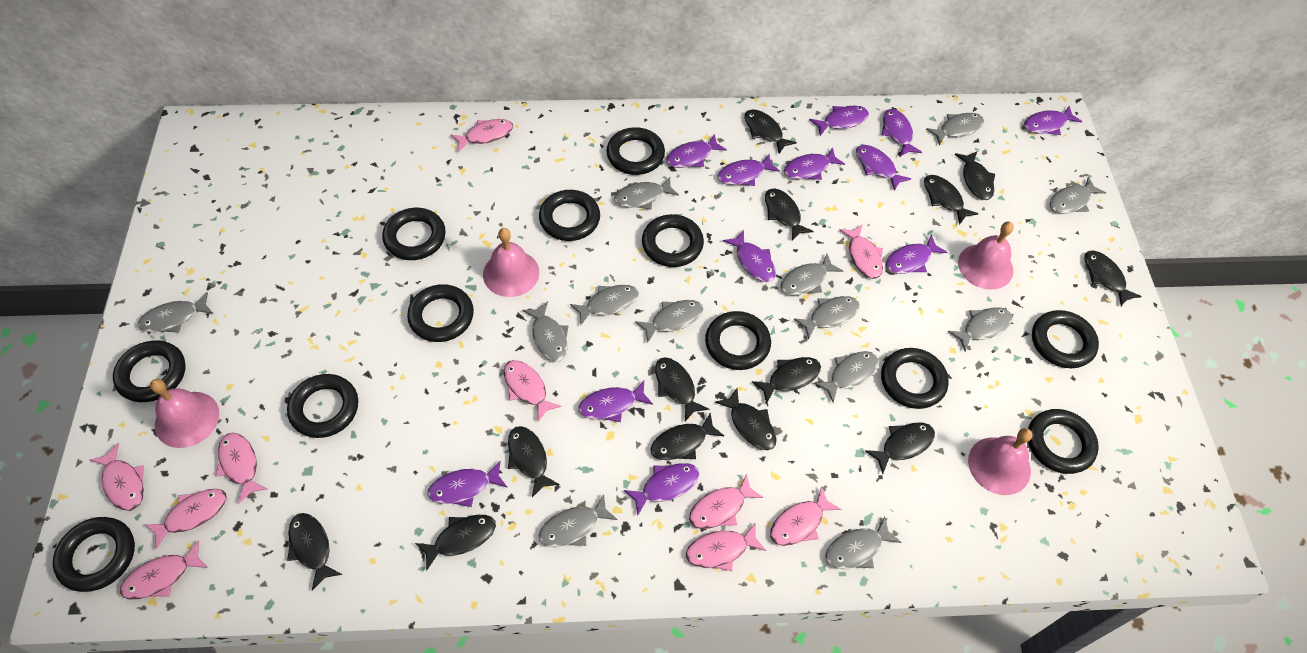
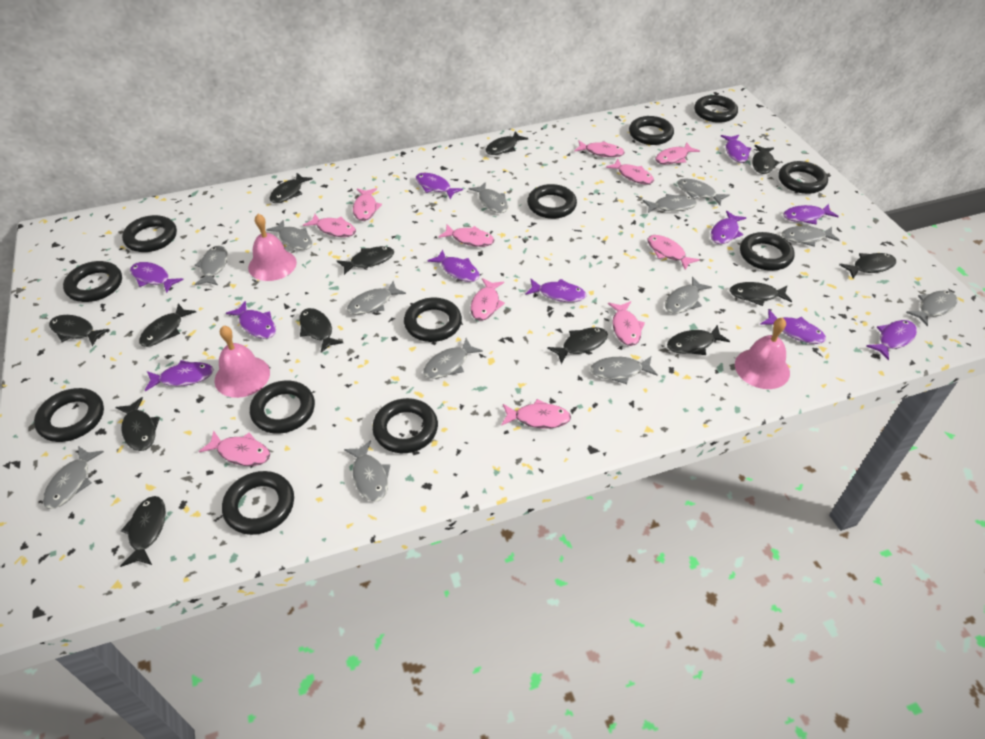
pink bell: 4 -> 3
pink fish: 10 -> 11
purple fish: 12 -> 11

